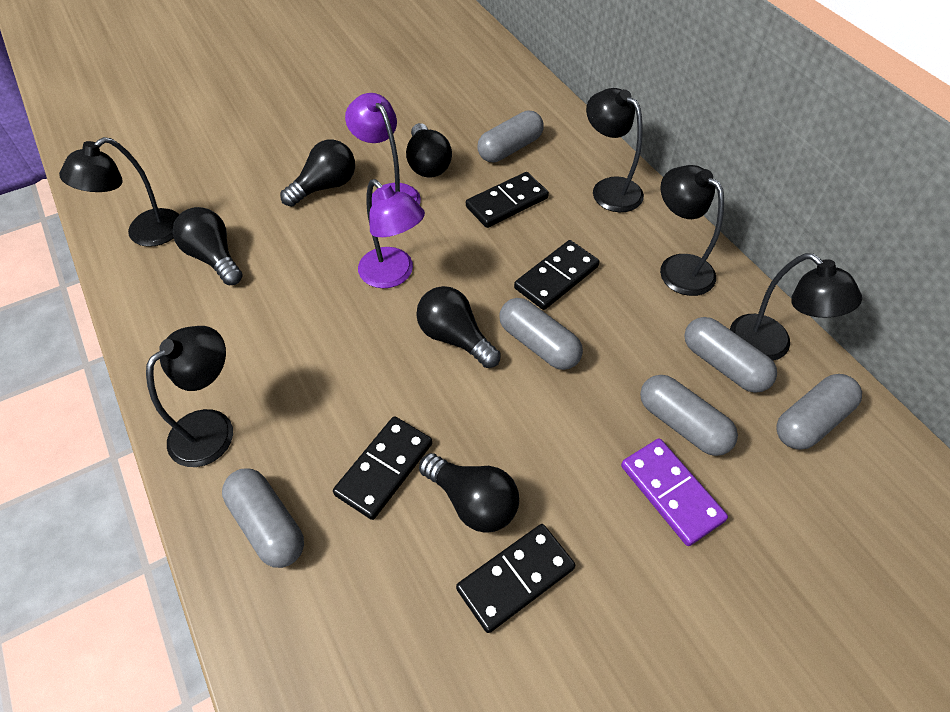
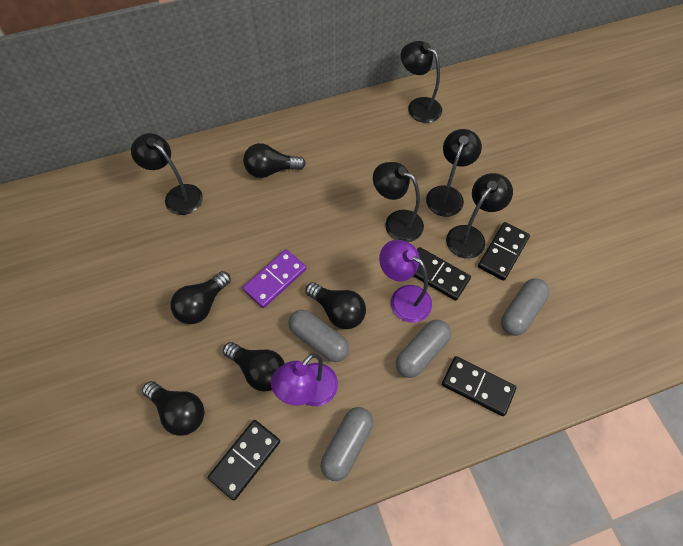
grey capsule: 6 -> 4

